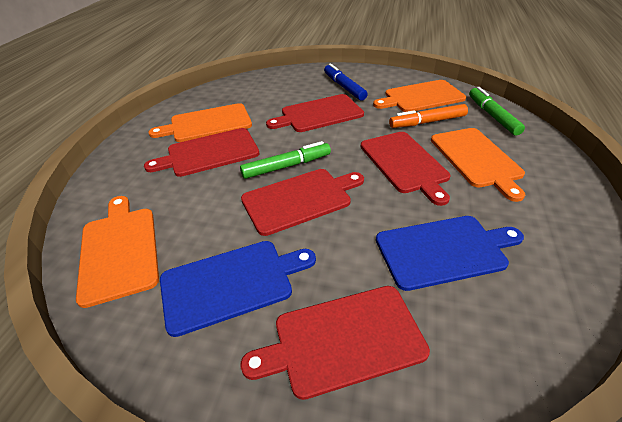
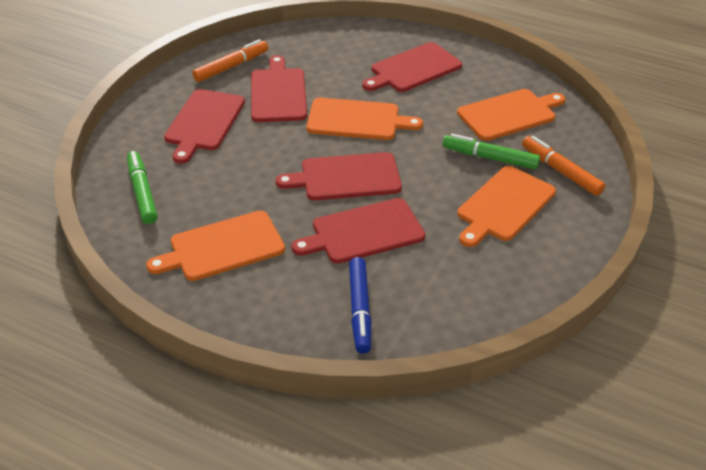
blue cutting board: 2 -> 0
orange marker: 1 -> 2

